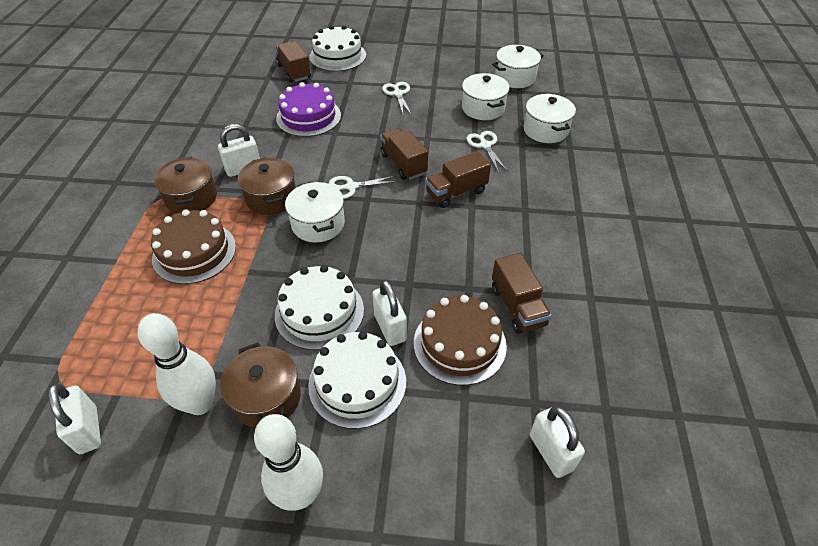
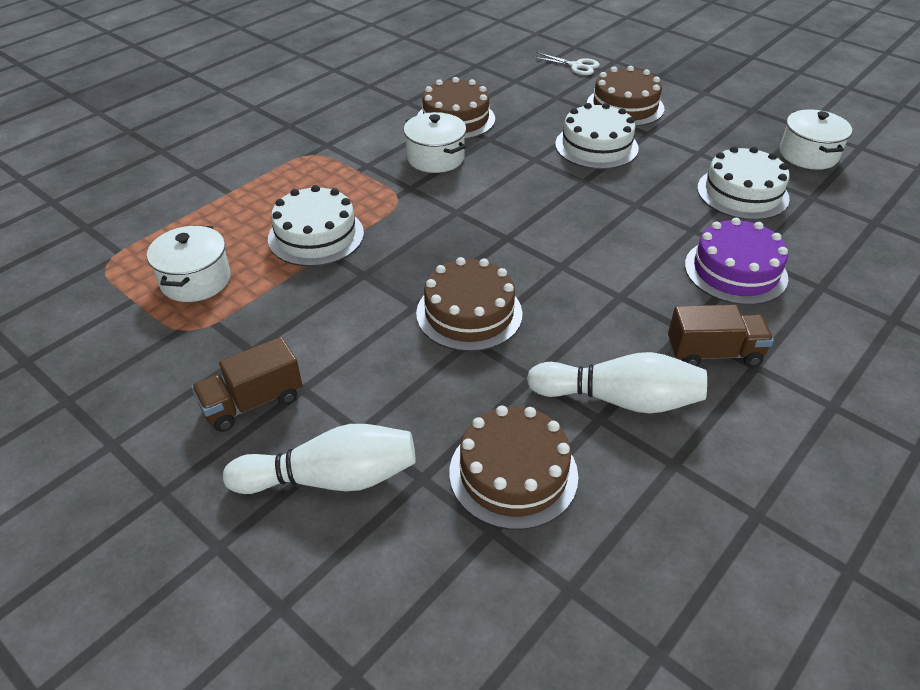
brown cake: 2 -> 4
brown pot: 3 -> 0
brown truck: 4 -> 2
white padlock: 4 -> 0
white pot: 4 -> 3
white scissors: 3 -> 1

